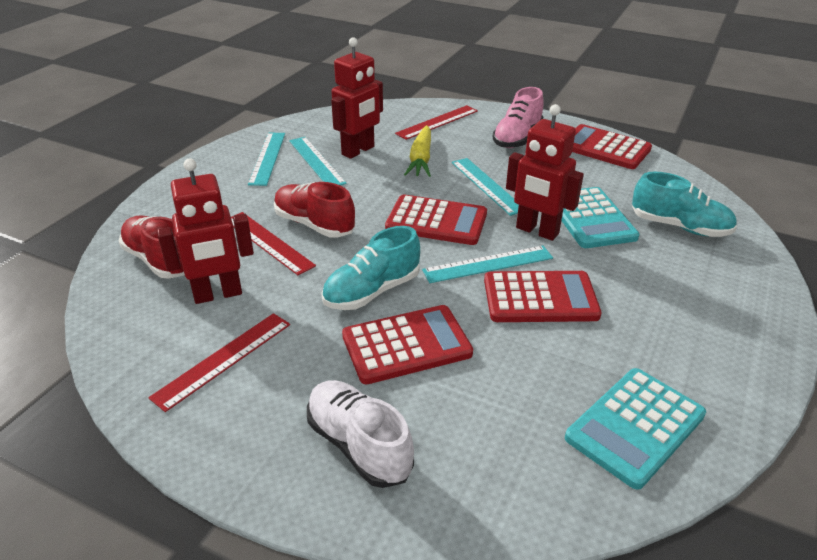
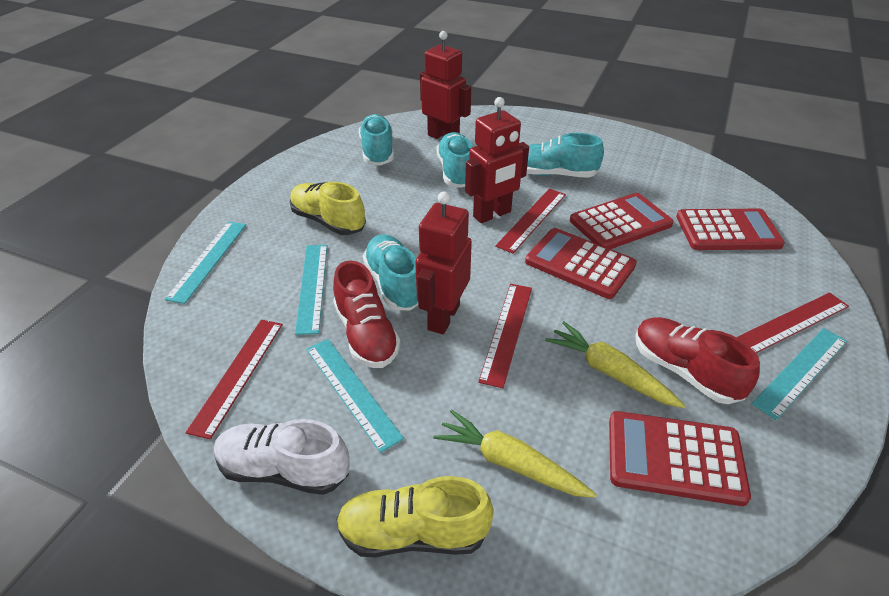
pink shoe: 1 -> 0
red ruler: 3 -> 4
turquoise calculator: 2 -> 0
turquoise shoe: 2 -> 4
yellow carrot: 1 -> 2
yellow shoe: 0 -> 2

